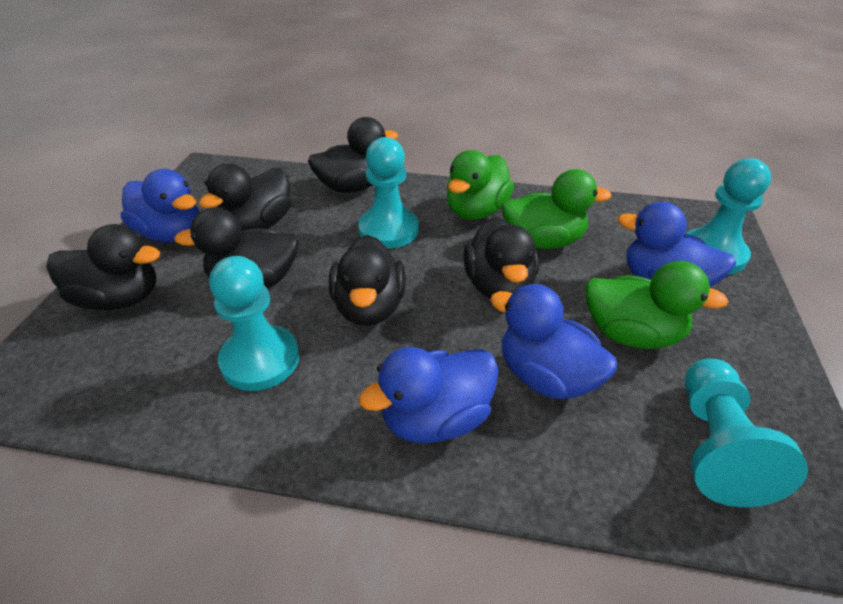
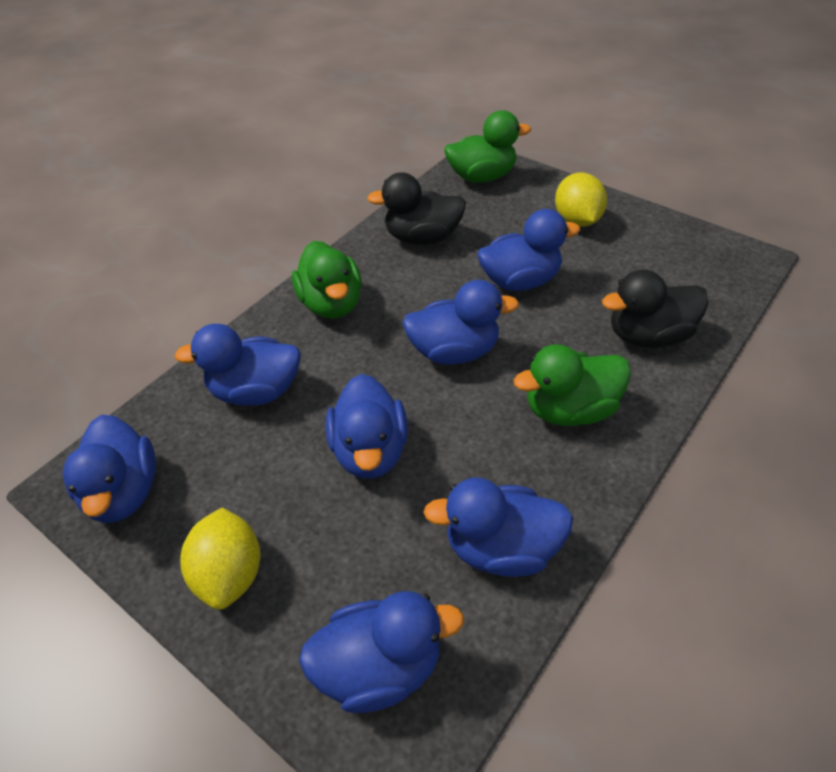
black duck: 6 -> 2
blue duck: 4 -> 7
turquoise pawn: 4 -> 0
yellow lemon: 0 -> 2

